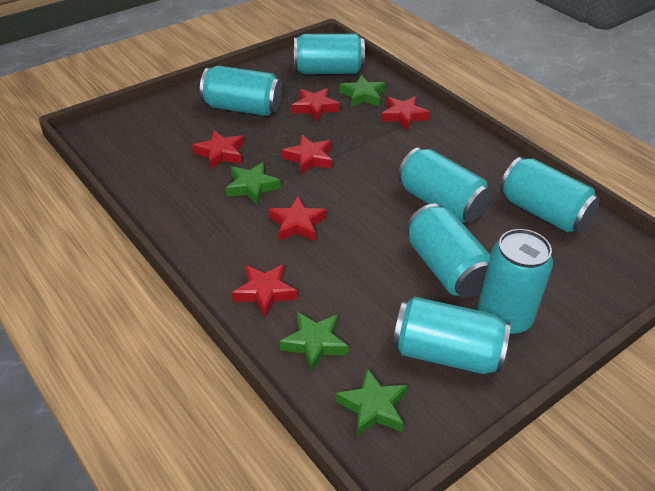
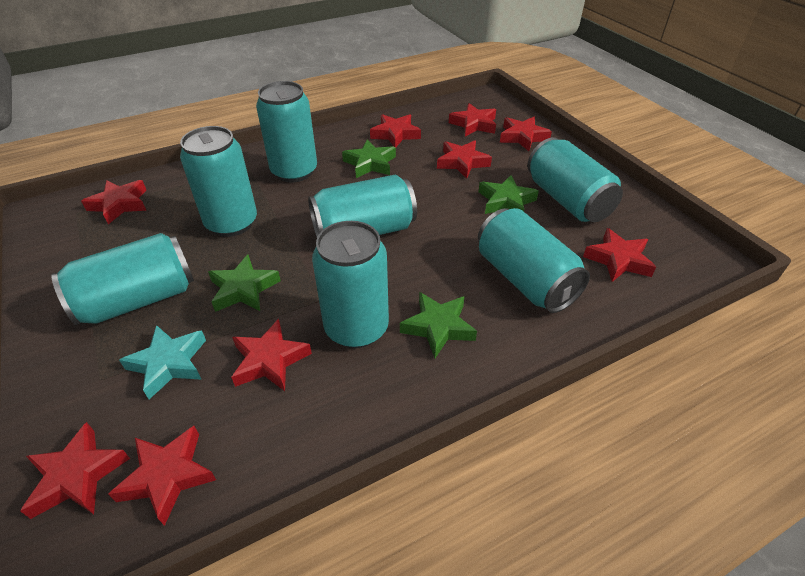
red star: 6 -> 9
turquoise star: 0 -> 1

